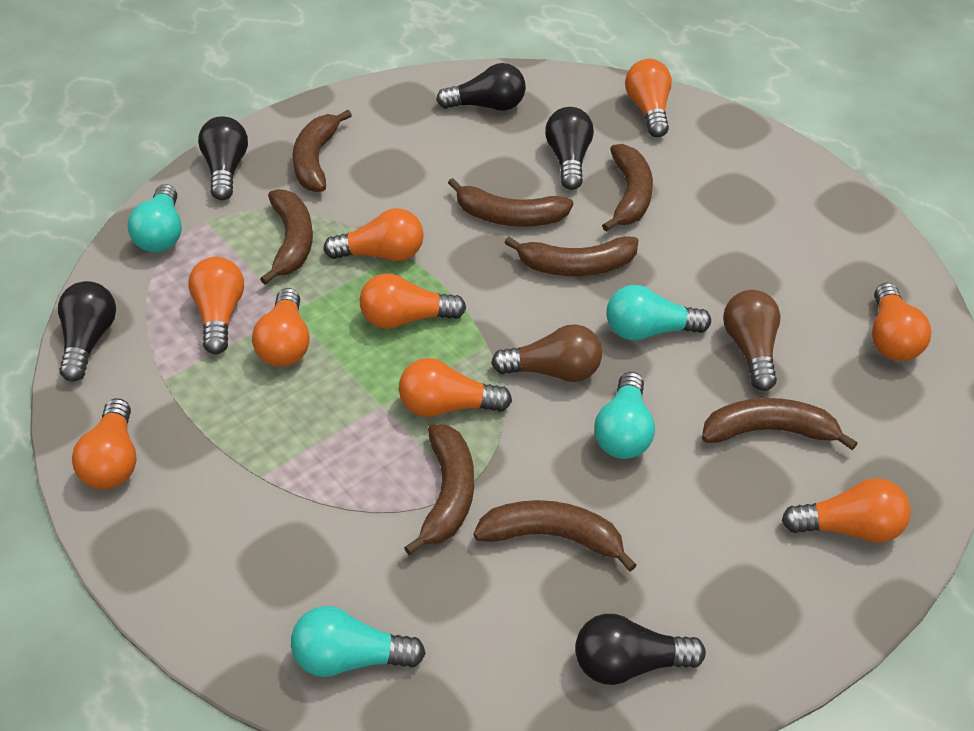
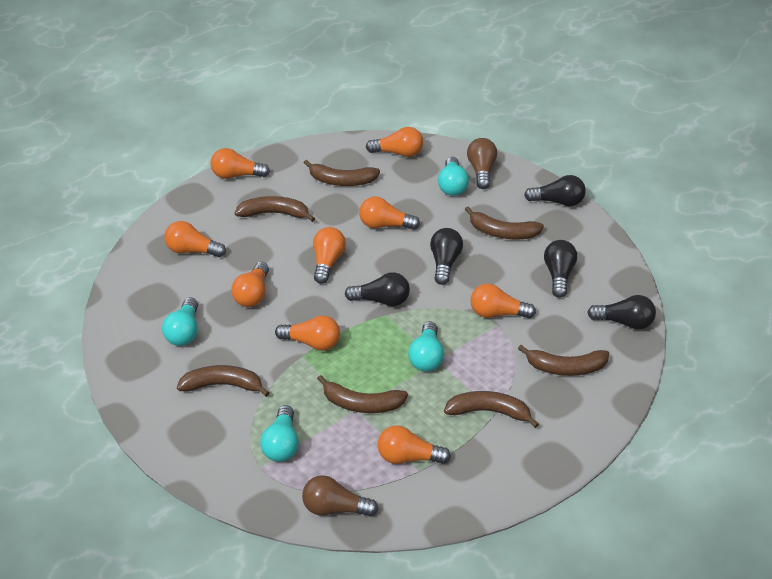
brown banana: 8 -> 7

